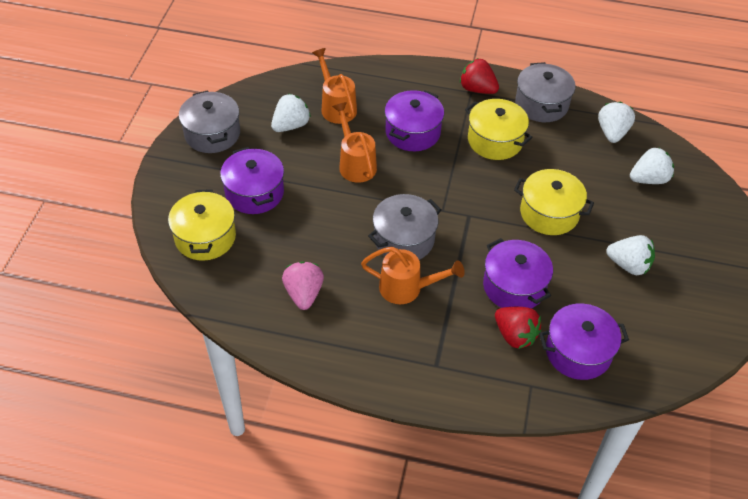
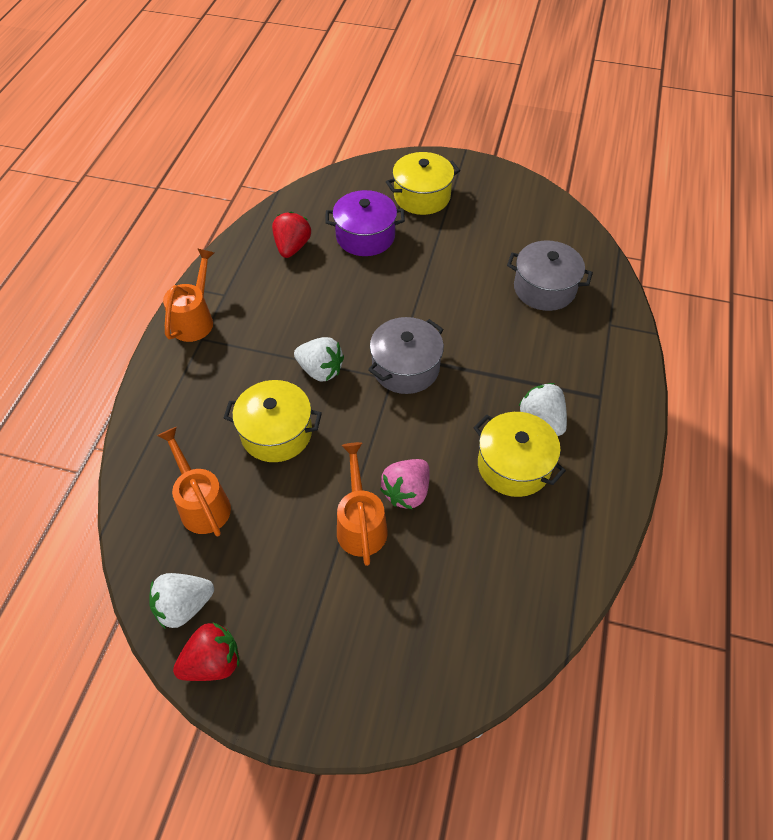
grey pot: 3 -> 2
purple pot: 4 -> 1
white strawberry: 4 -> 3

